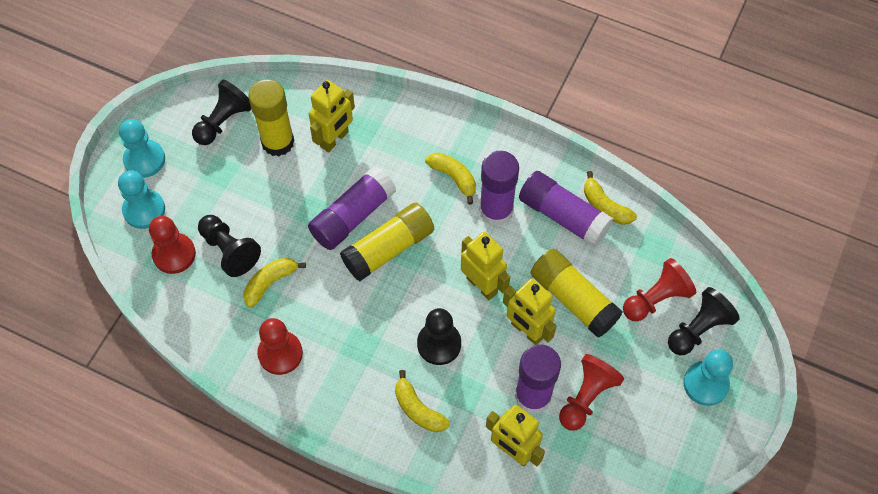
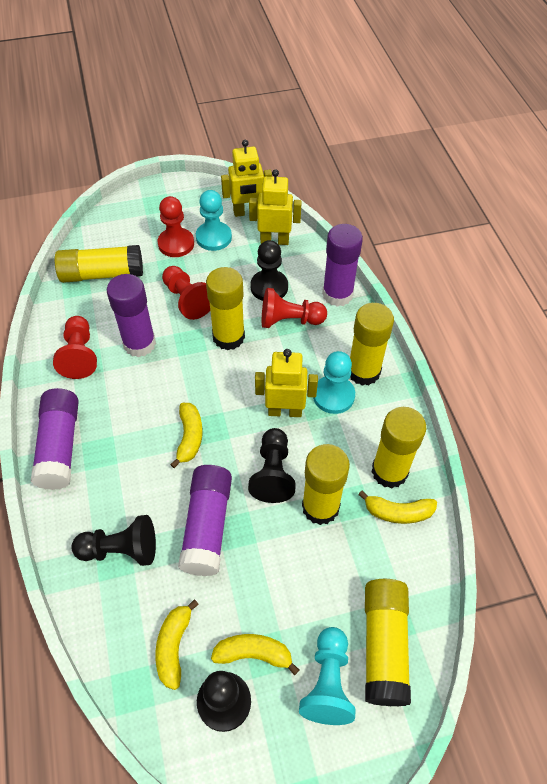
yellow glue stick: 3 -> 6
yellow robot: 4 -> 3

